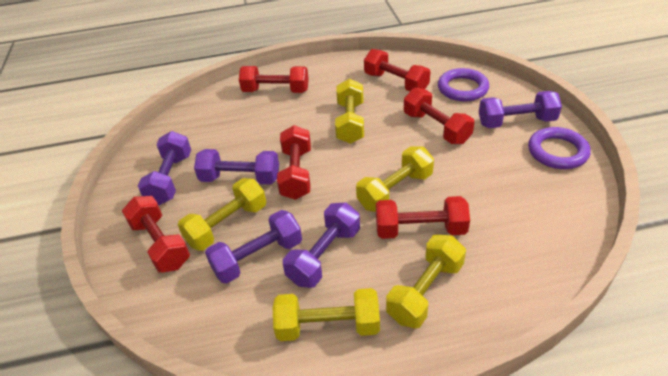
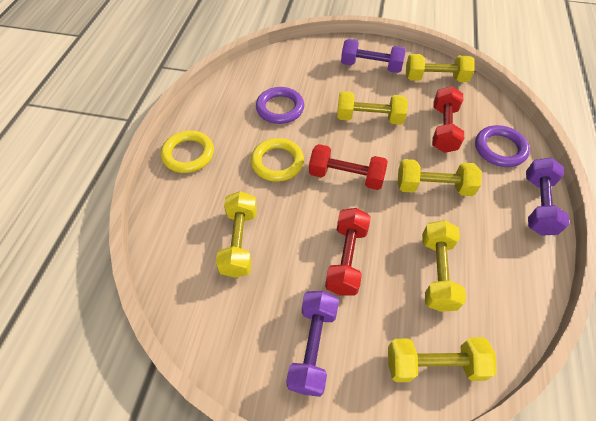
purple dumbbell: 5 -> 3
red dumbbell: 6 -> 3
yellow dumbbell: 5 -> 6
yellow ring: 0 -> 2

